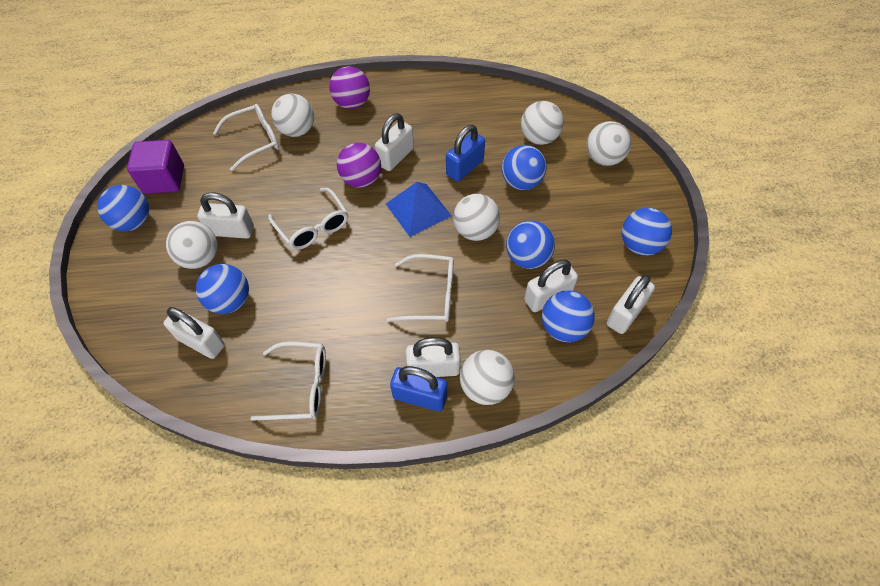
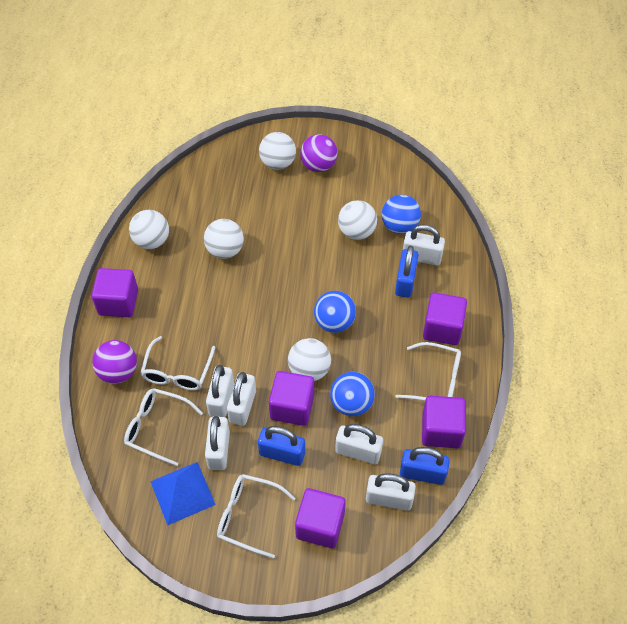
blue ball: 6 -> 3
blue padlock: 2 -> 3
purple cube: 1 -> 5
white ball: 6 -> 5

